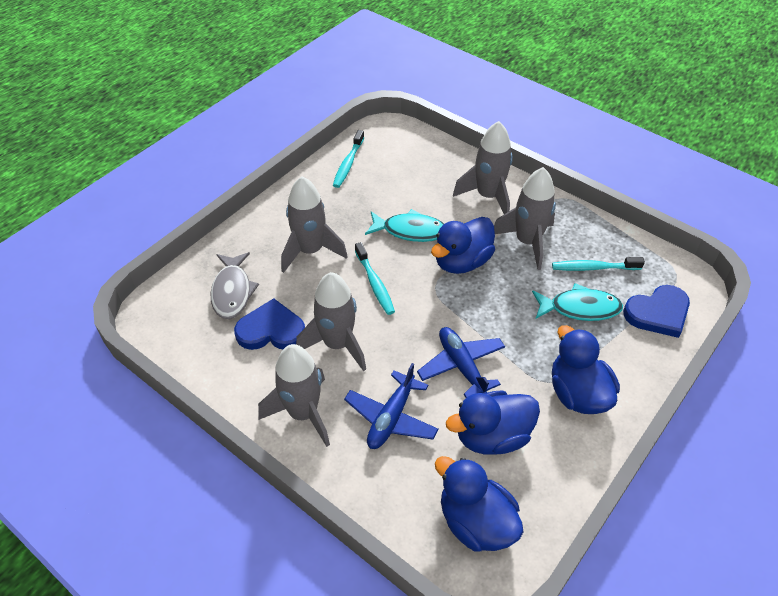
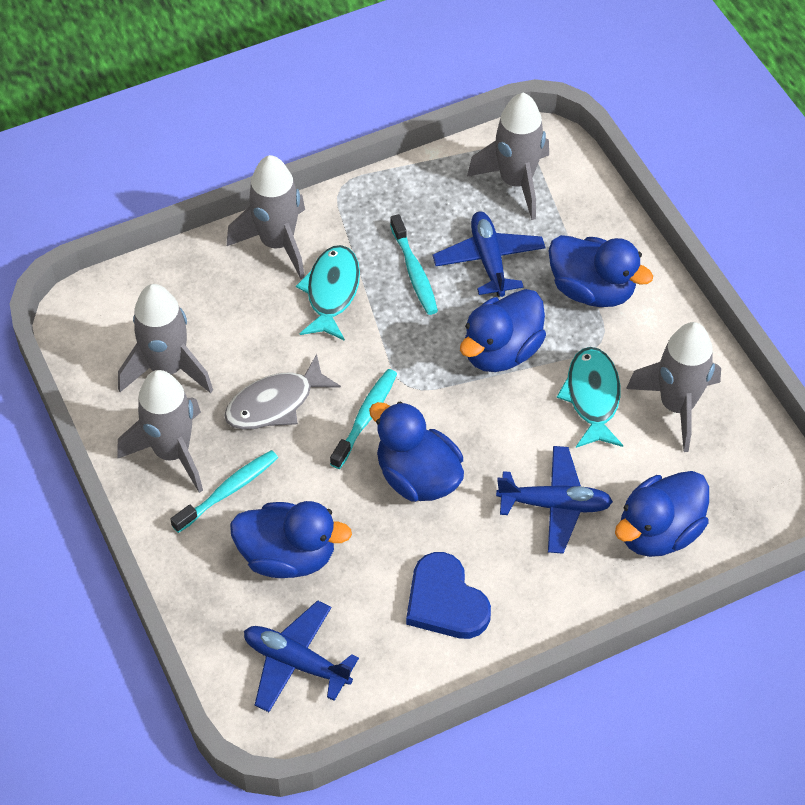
blue duck: 4 -> 5
blue heart: 2 -> 1
blue plane: 2 -> 3

